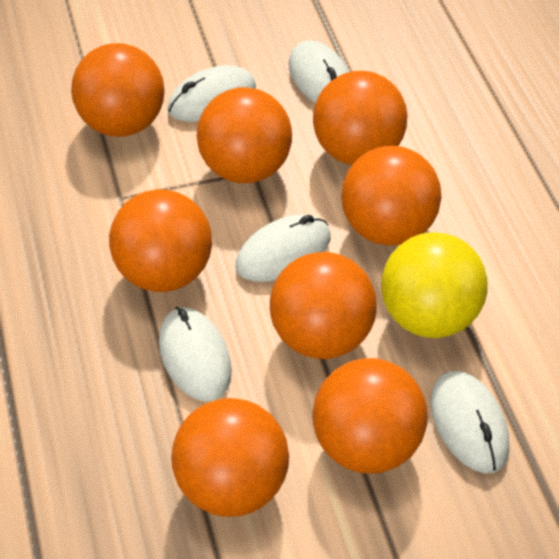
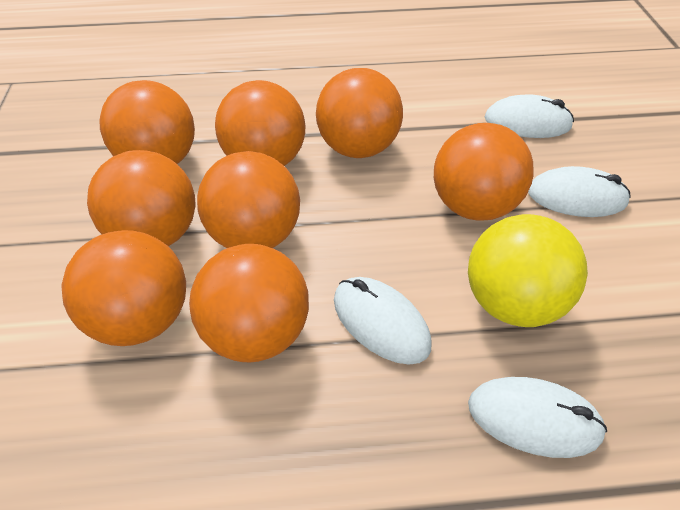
white mouse: 5 -> 4

